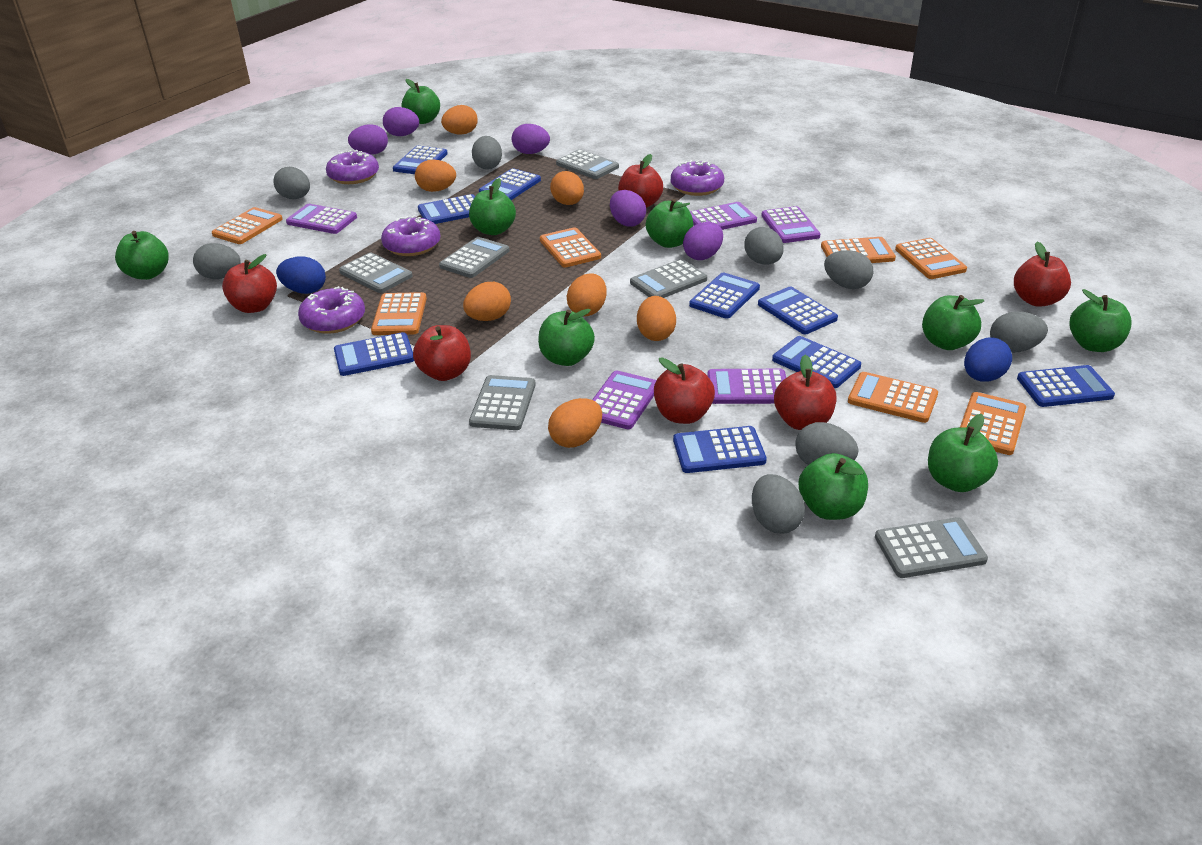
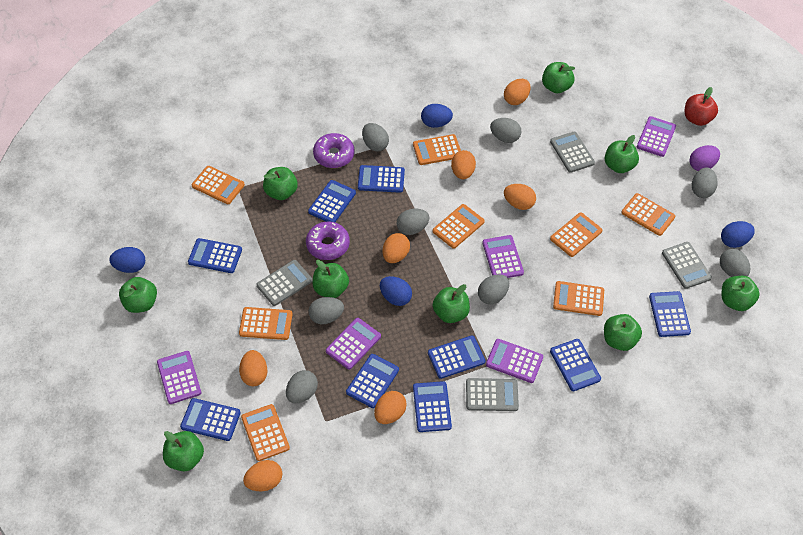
blue egg: 2 -> 4
grey calculator: 6 -> 4
orange calculator: 7 -> 8
purple donut: 4 -> 2
purple egg: 5 -> 1
red apple: 6 -> 1

